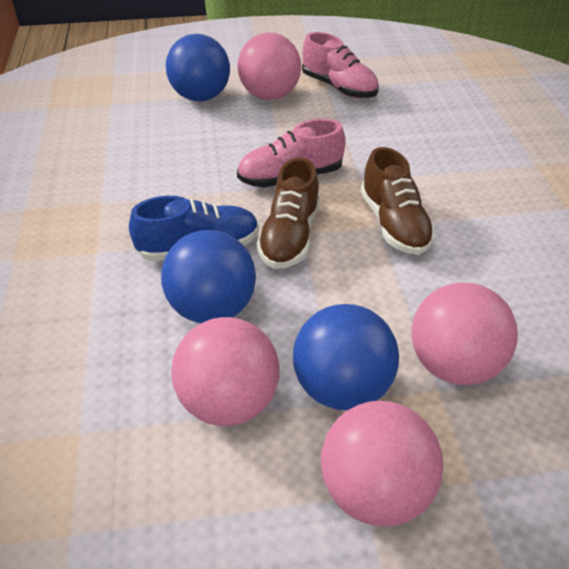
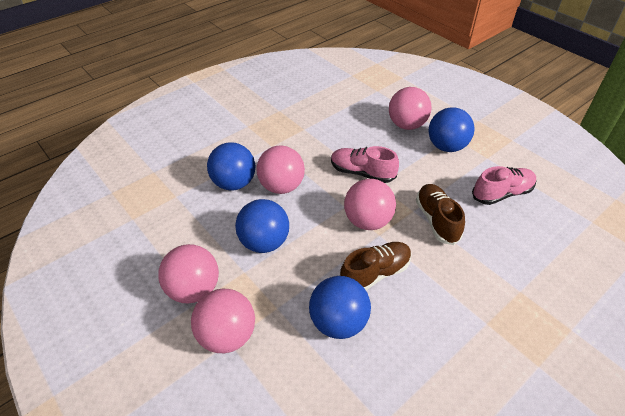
blue ball: 3 -> 4
blue shoe: 1 -> 0
pink ball: 4 -> 5

